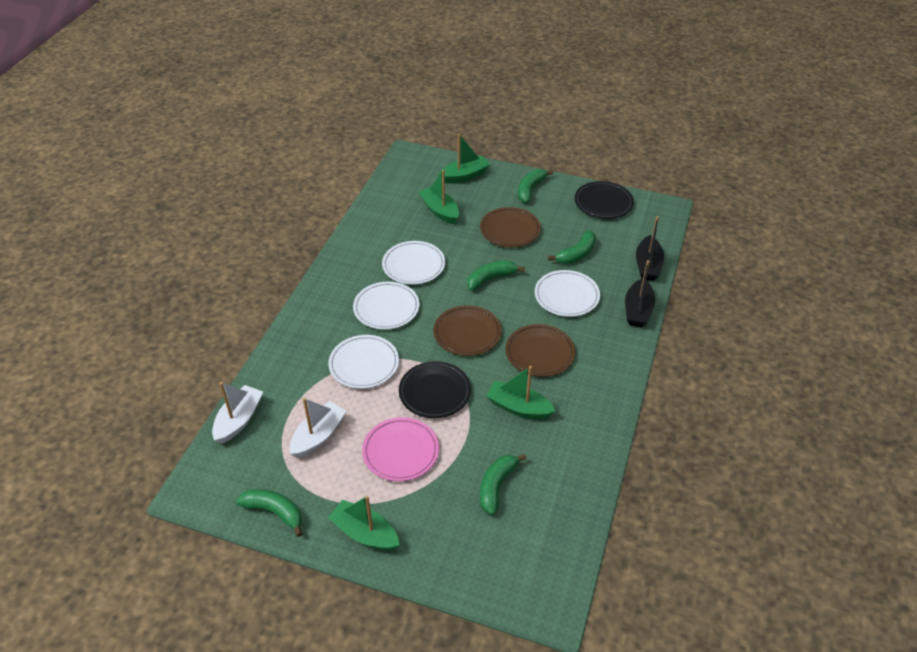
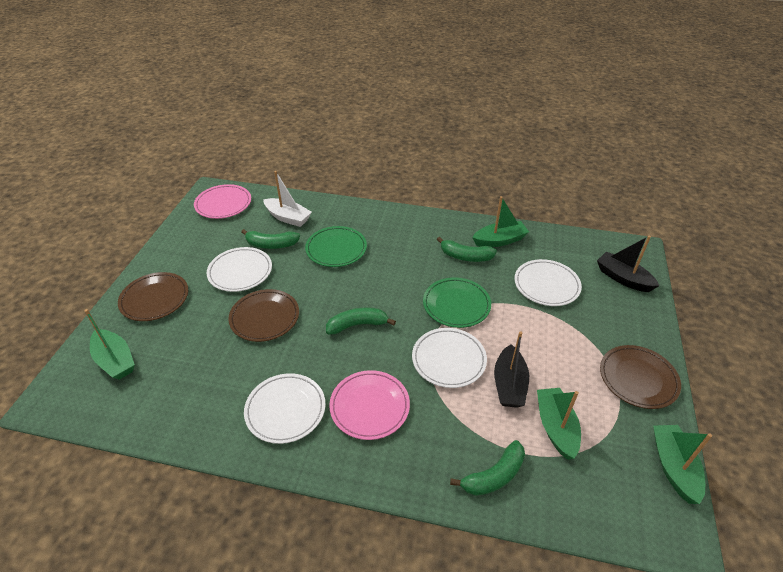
black plate: 2 -> 0
green banana: 5 -> 4
green plate: 0 -> 2
pink plate: 1 -> 2
white boat: 2 -> 1

